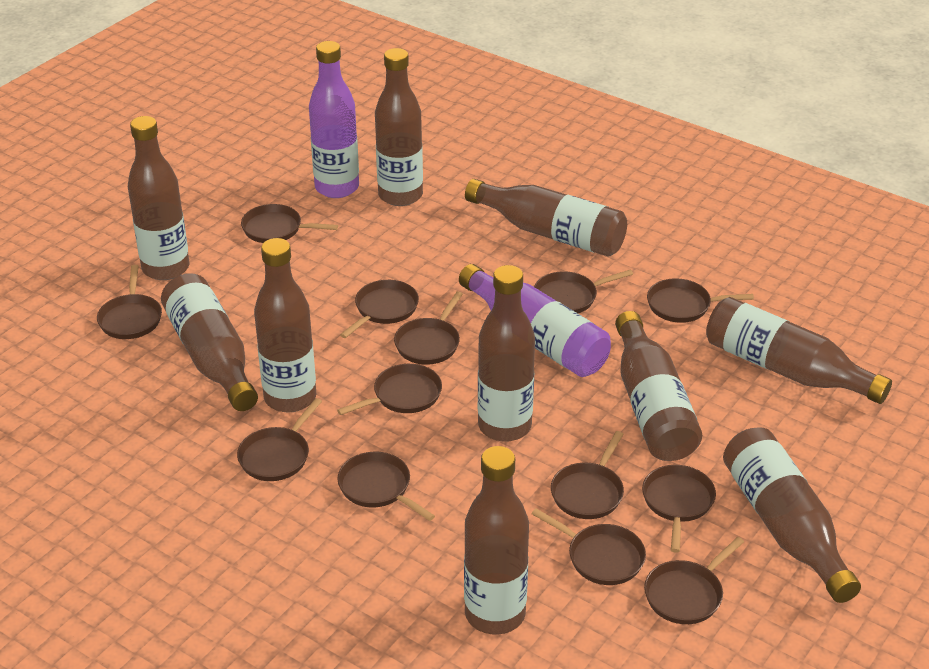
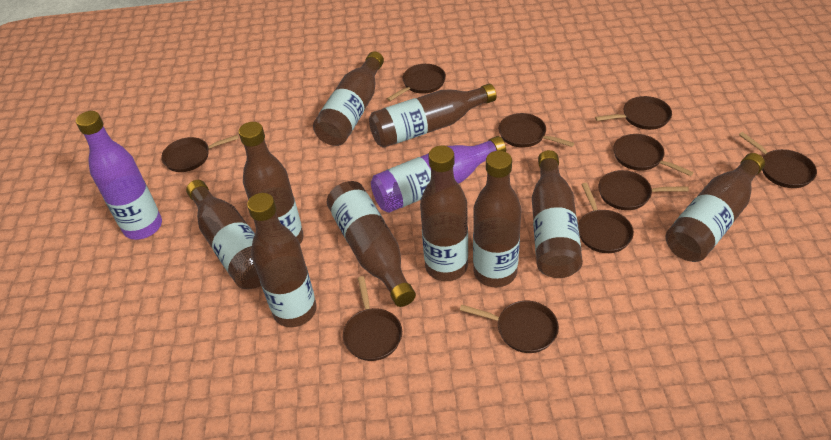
brown pan: 13 -> 10

